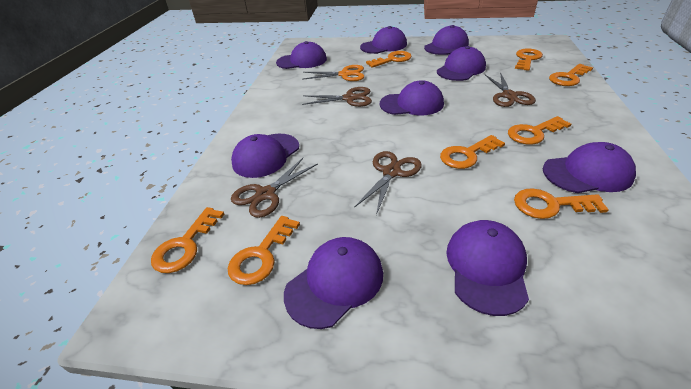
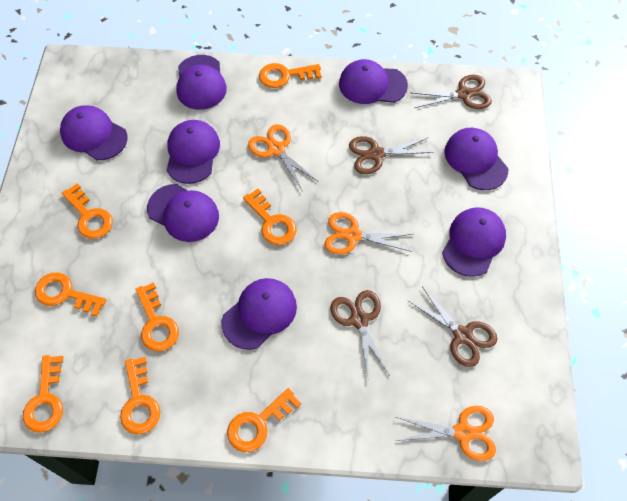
orange scissors: 1 -> 3
purple cap: 9 -> 8

